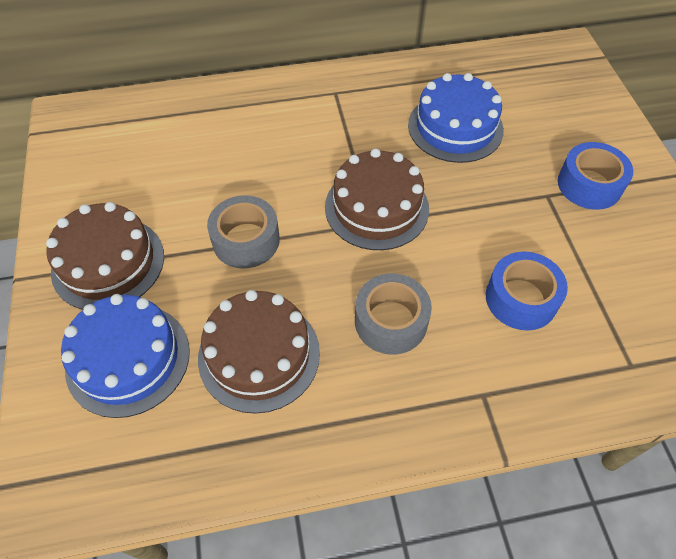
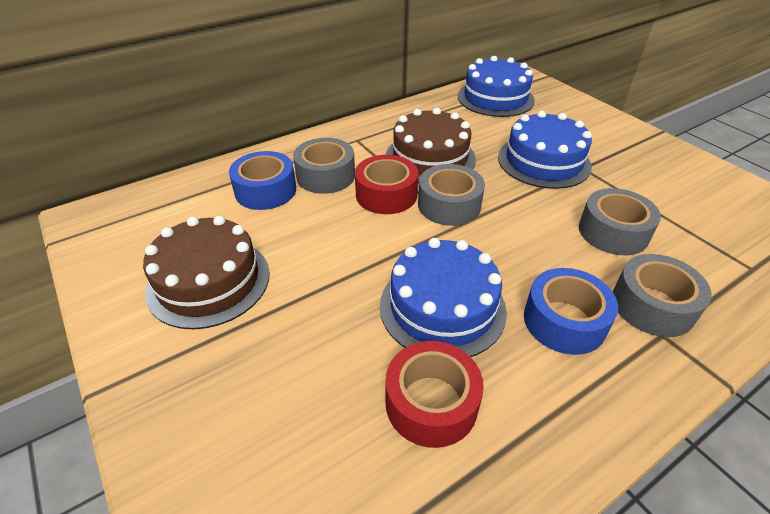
blue cake: 2 -> 3
brown cake: 3 -> 2
grey tape: 2 -> 4
red tape: 0 -> 2

